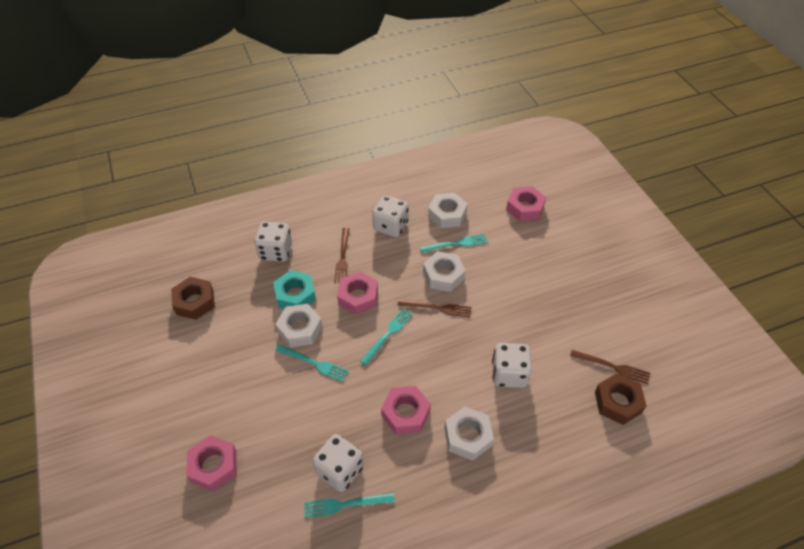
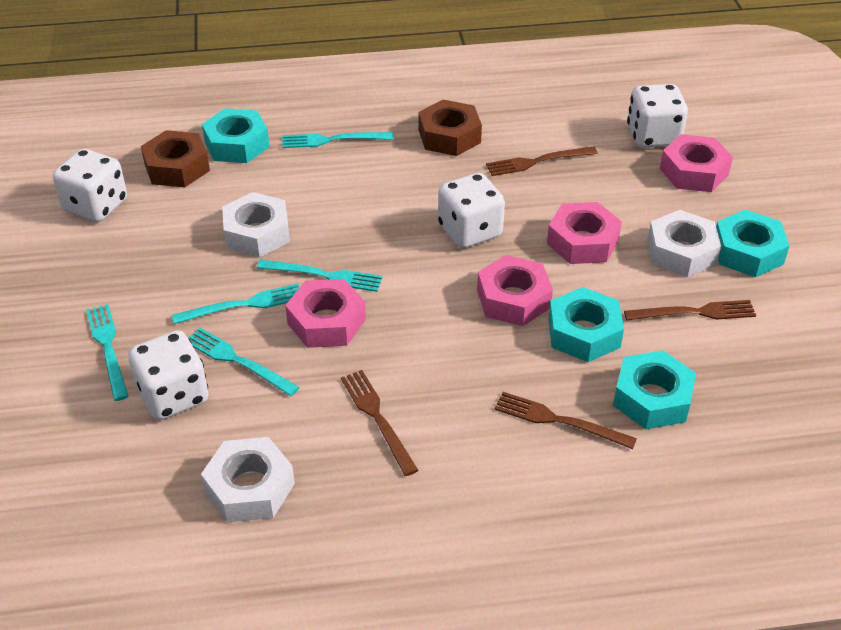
brown fork: 3 -> 4
turquoise fork: 4 -> 5
turquoise nut: 1 -> 4
white nut: 4 -> 3

